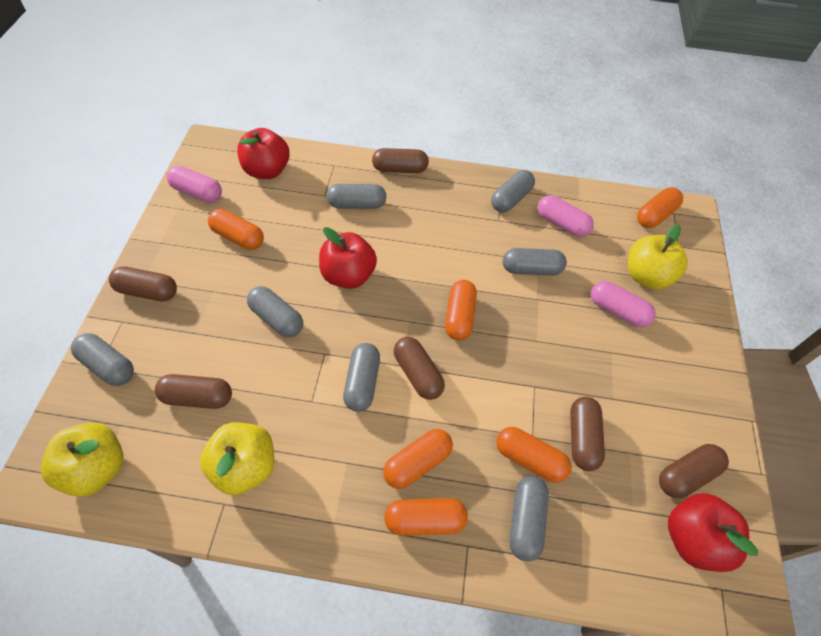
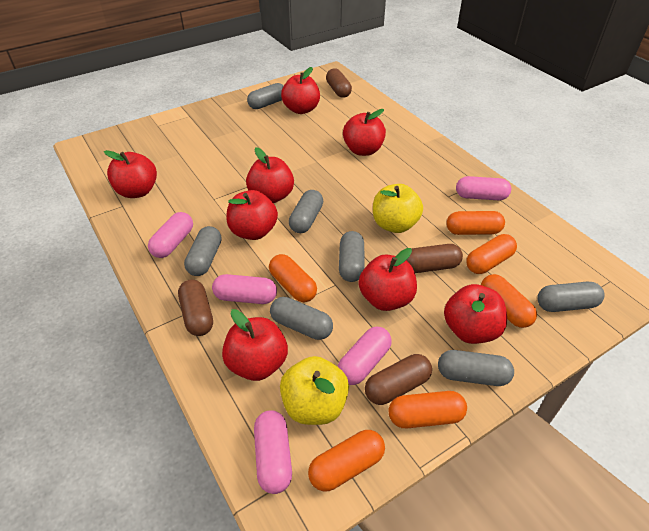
brown capsule: 6 -> 4
pink capsule: 3 -> 5
red apple: 3 -> 8
yellow apple: 3 -> 2

